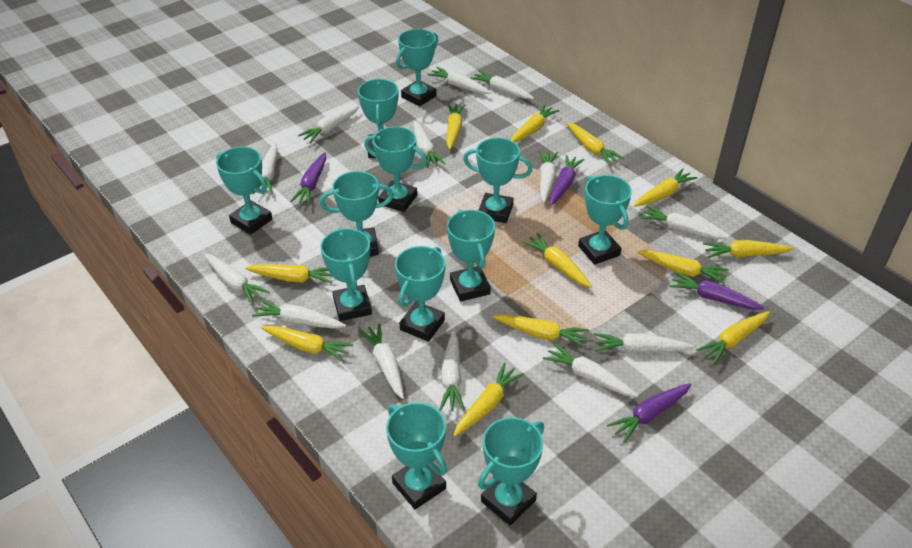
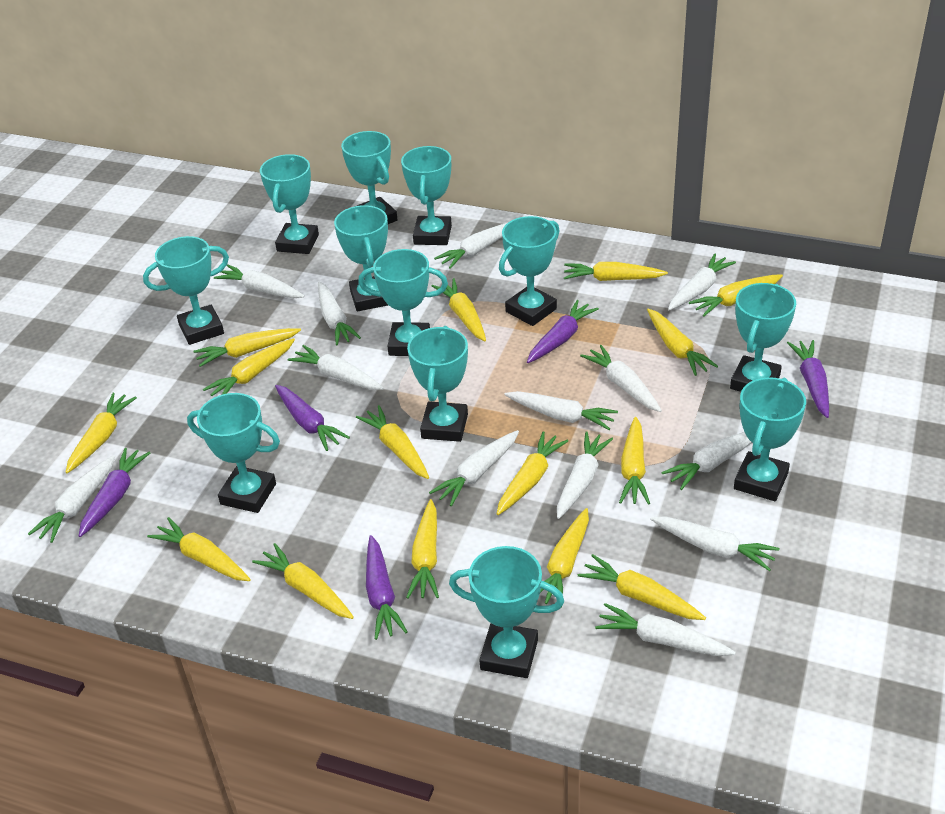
purple carrot: 4 -> 5
yellow carrot: 12 -> 15

